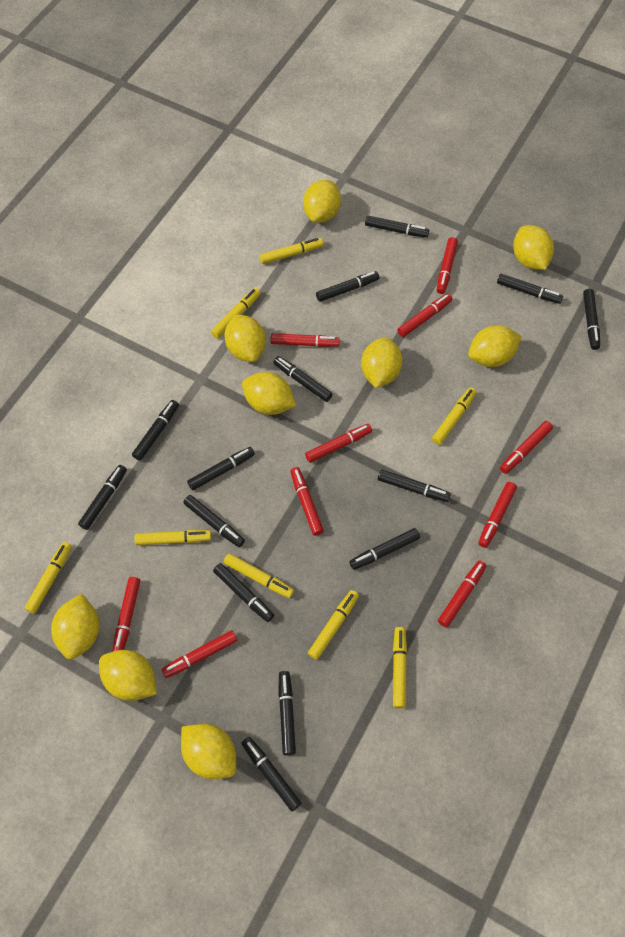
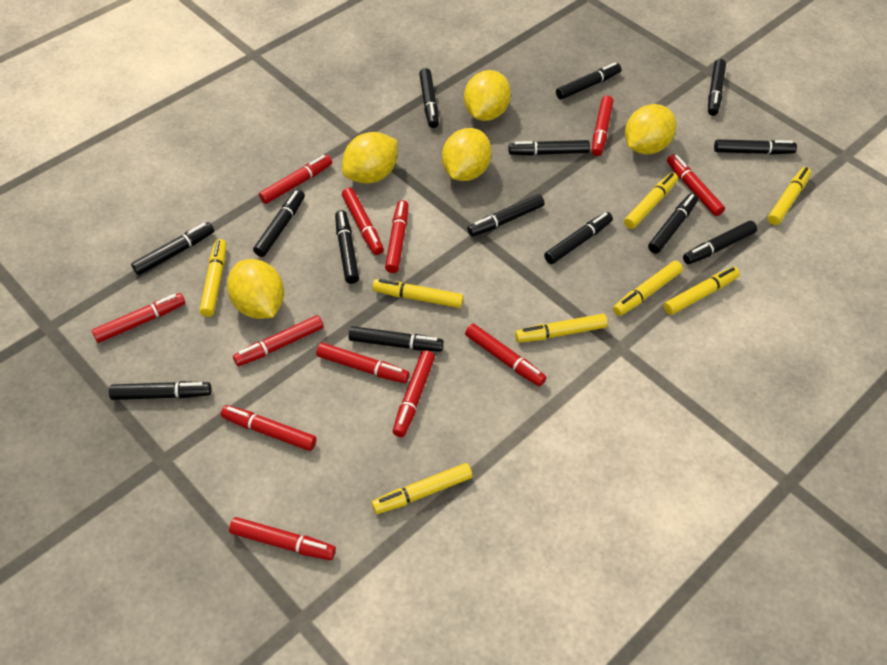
red marker: 10 -> 12
yellow lemon: 9 -> 5

